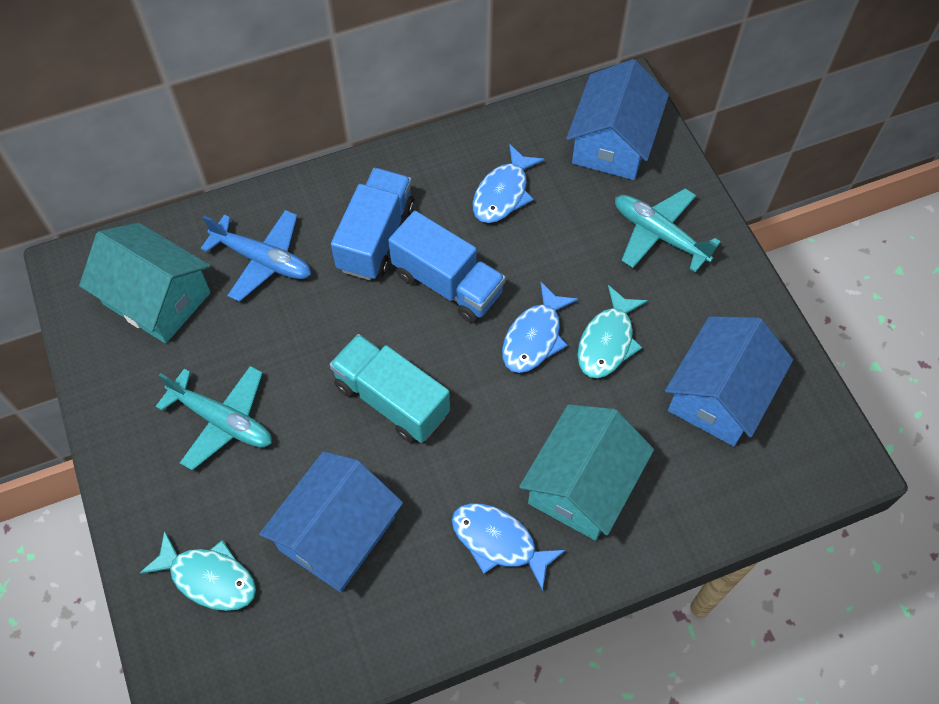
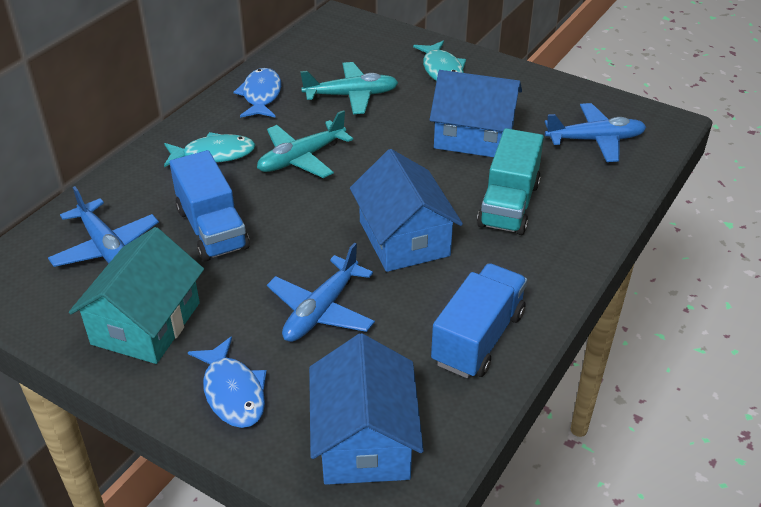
blue fish: 3 -> 2
blue plane: 1 -> 3
turquoise house: 2 -> 1

